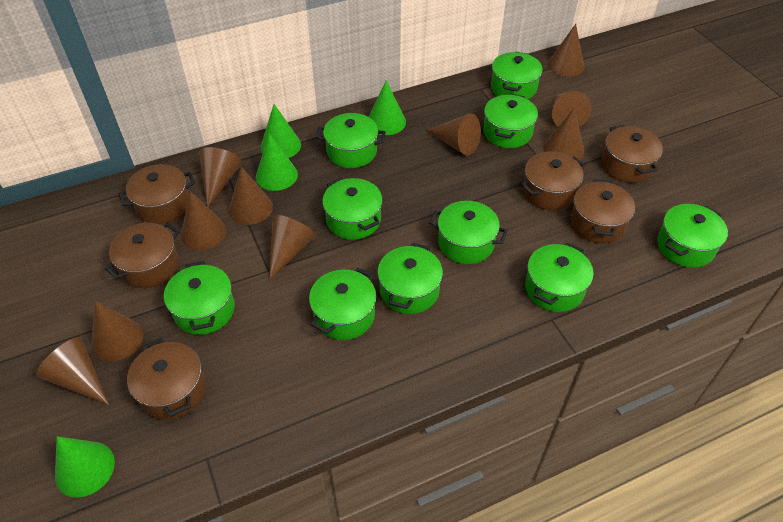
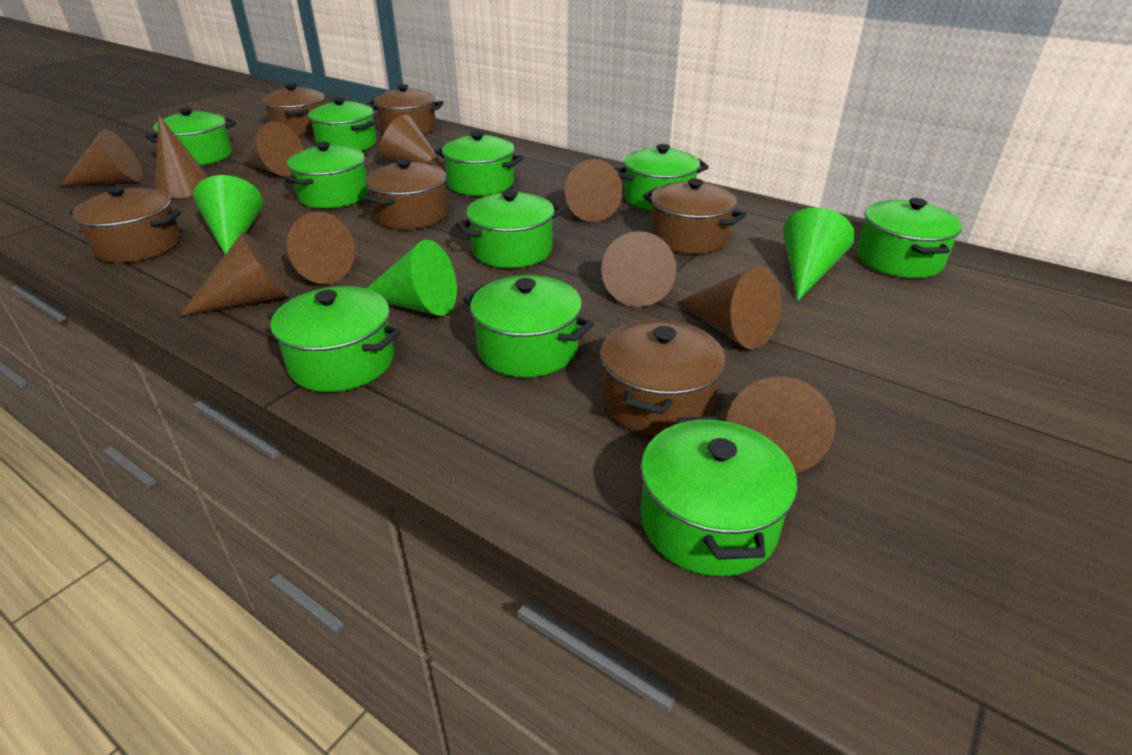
green cone: 4 -> 3

